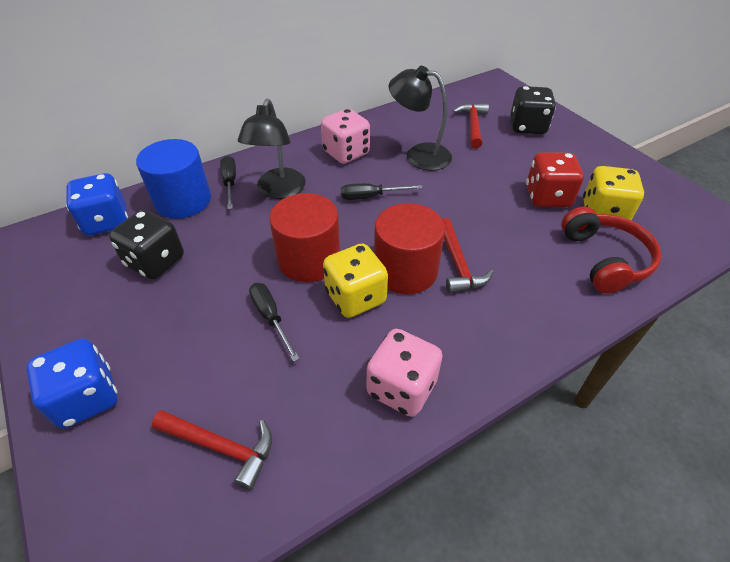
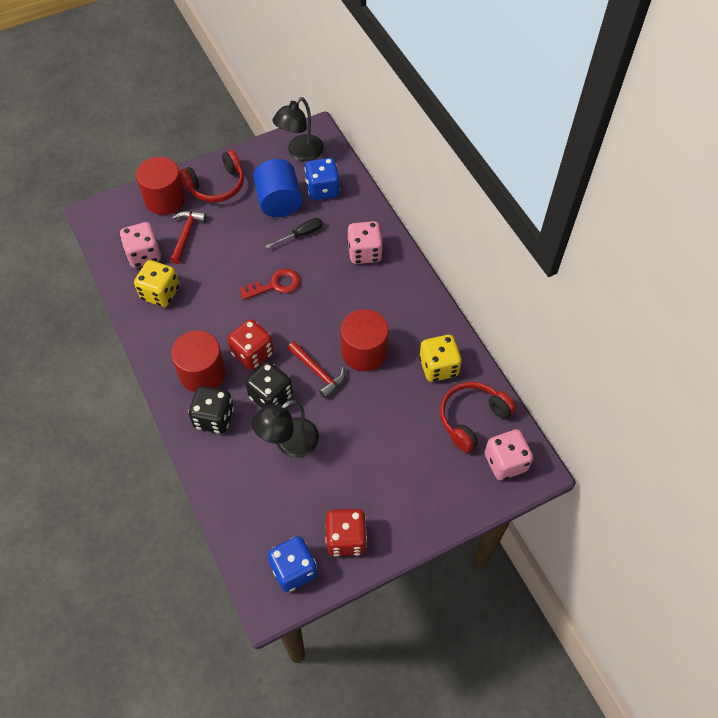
black screwdriver: 3 -> 1
pink dice: 2 -> 3
red cylinder: 2 -> 3
red dice: 1 -> 2
red hammer: 3 -> 2
red headphones: 1 -> 2
red key: 0 -> 1

